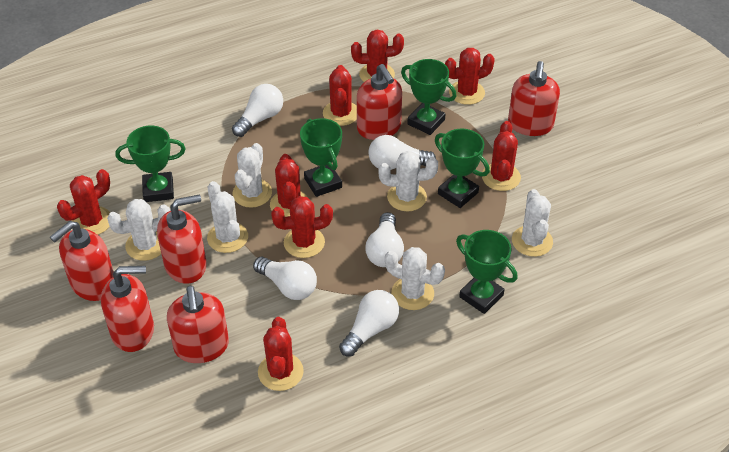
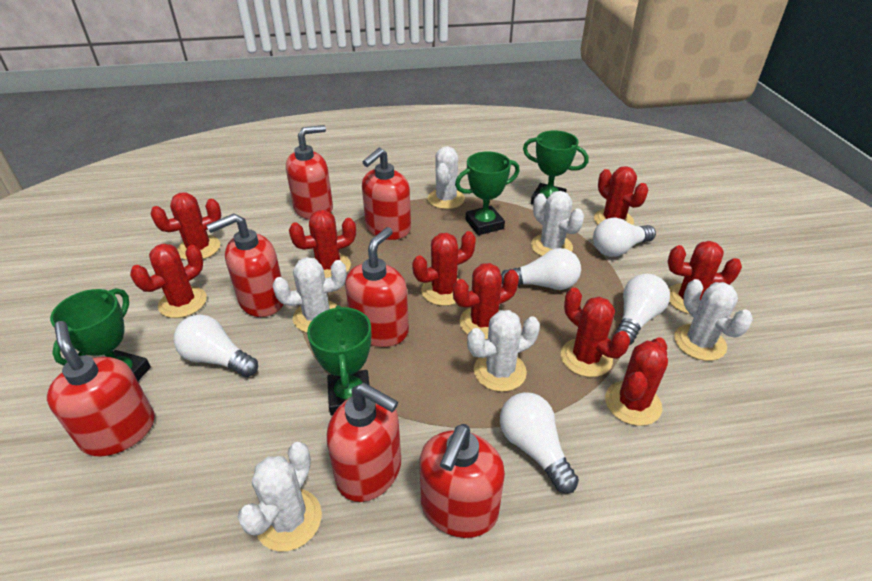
green trophy: 5 -> 4
red cactus: 8 -> 9
red soap dispenser: 6 -> 7

